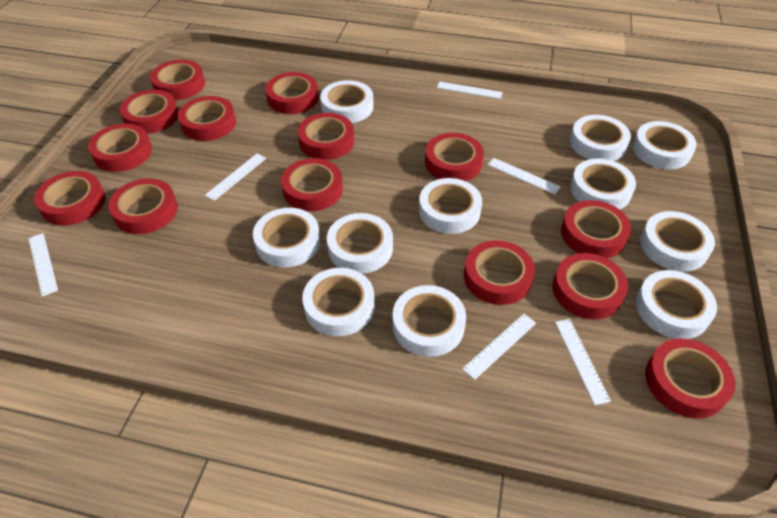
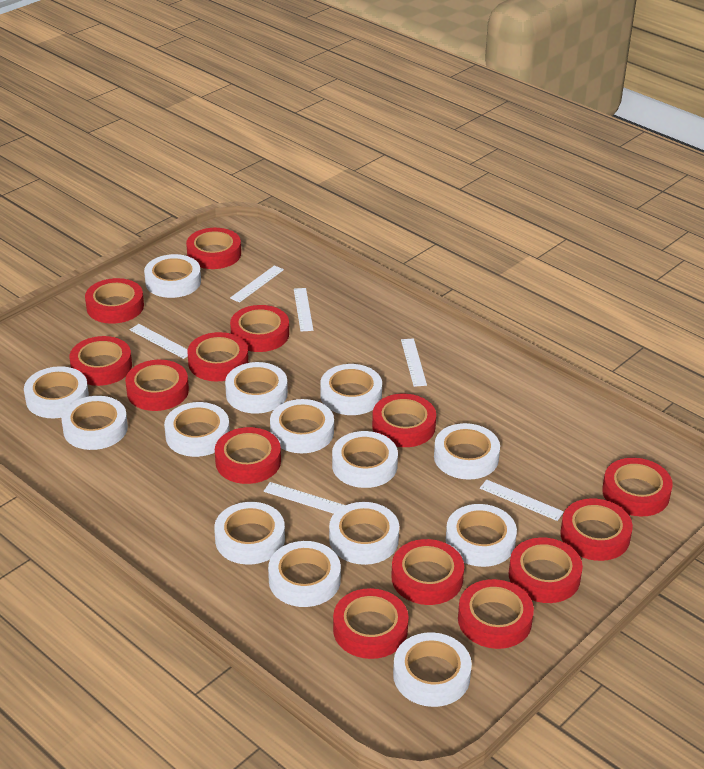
white tape: 11 -> 14

